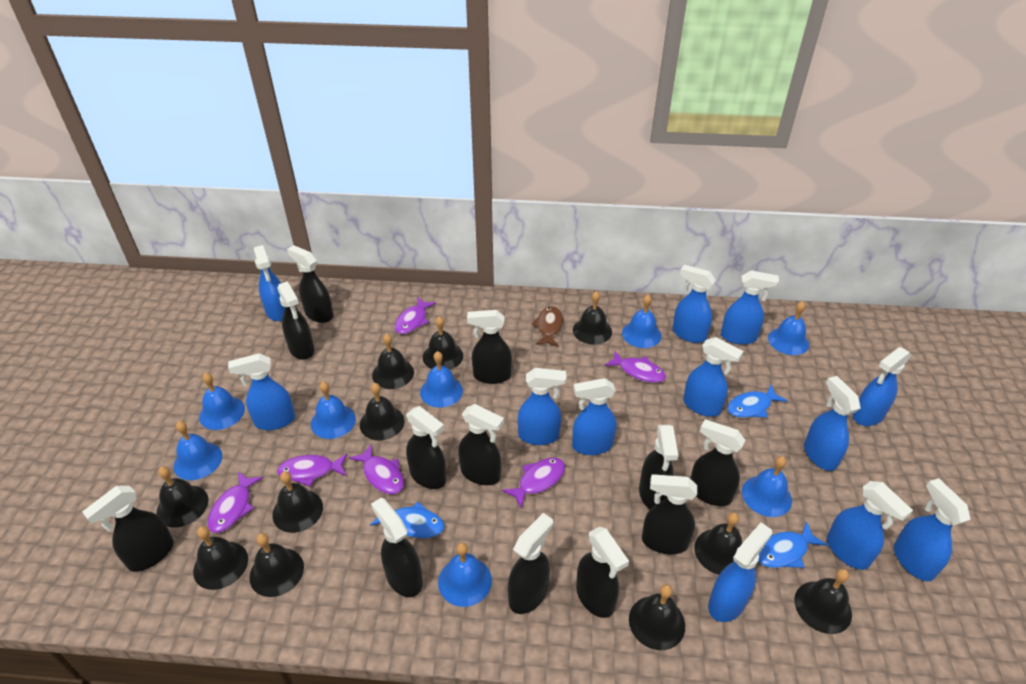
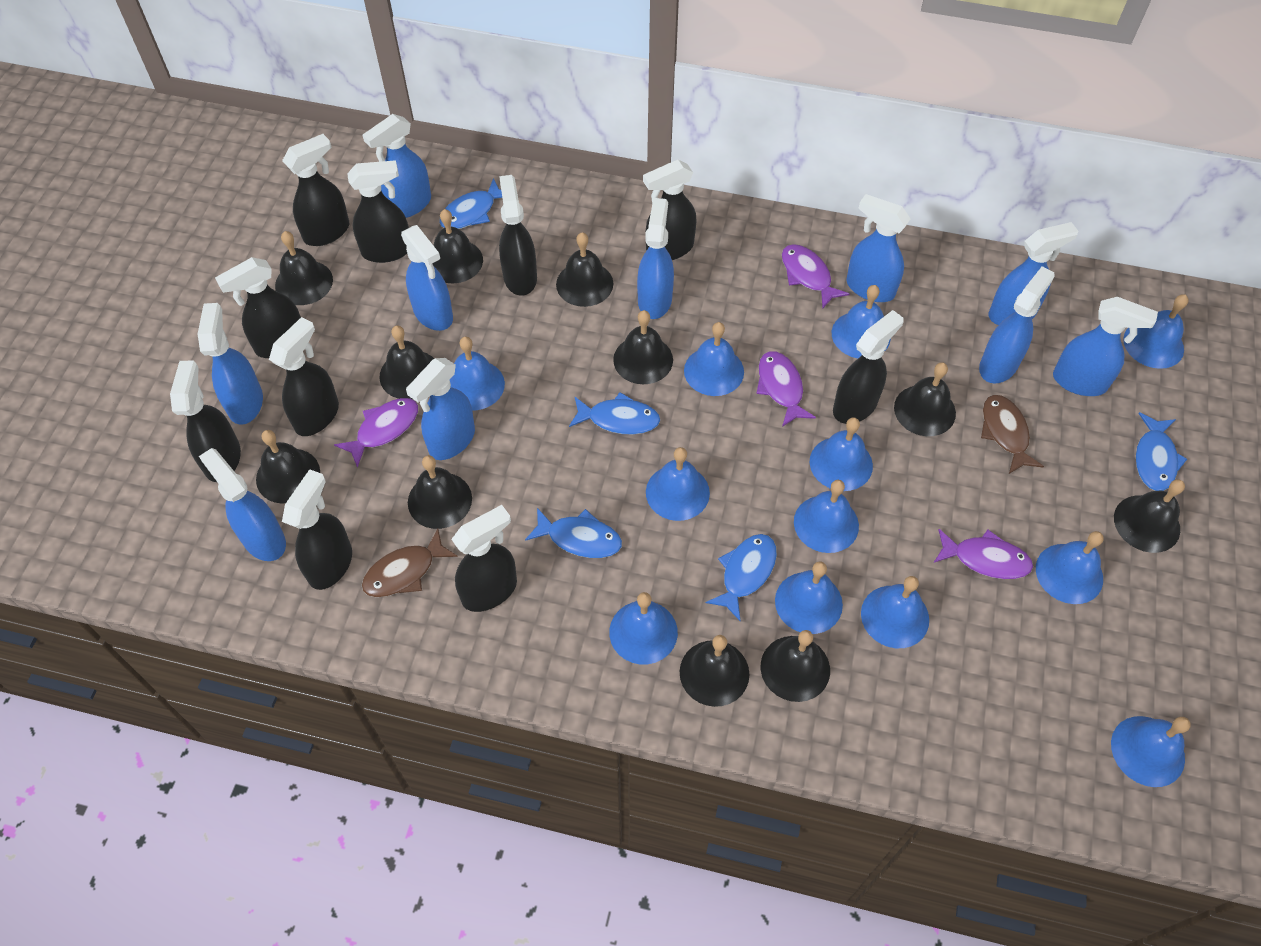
black spray bottle: 12 -> 10
blue bell: 8 -> 12
blue fish: 3 -> 5
blue spray bottle: 12 -> 10
brown fish: 1 -> 2
purple fish: 6 -> 4

